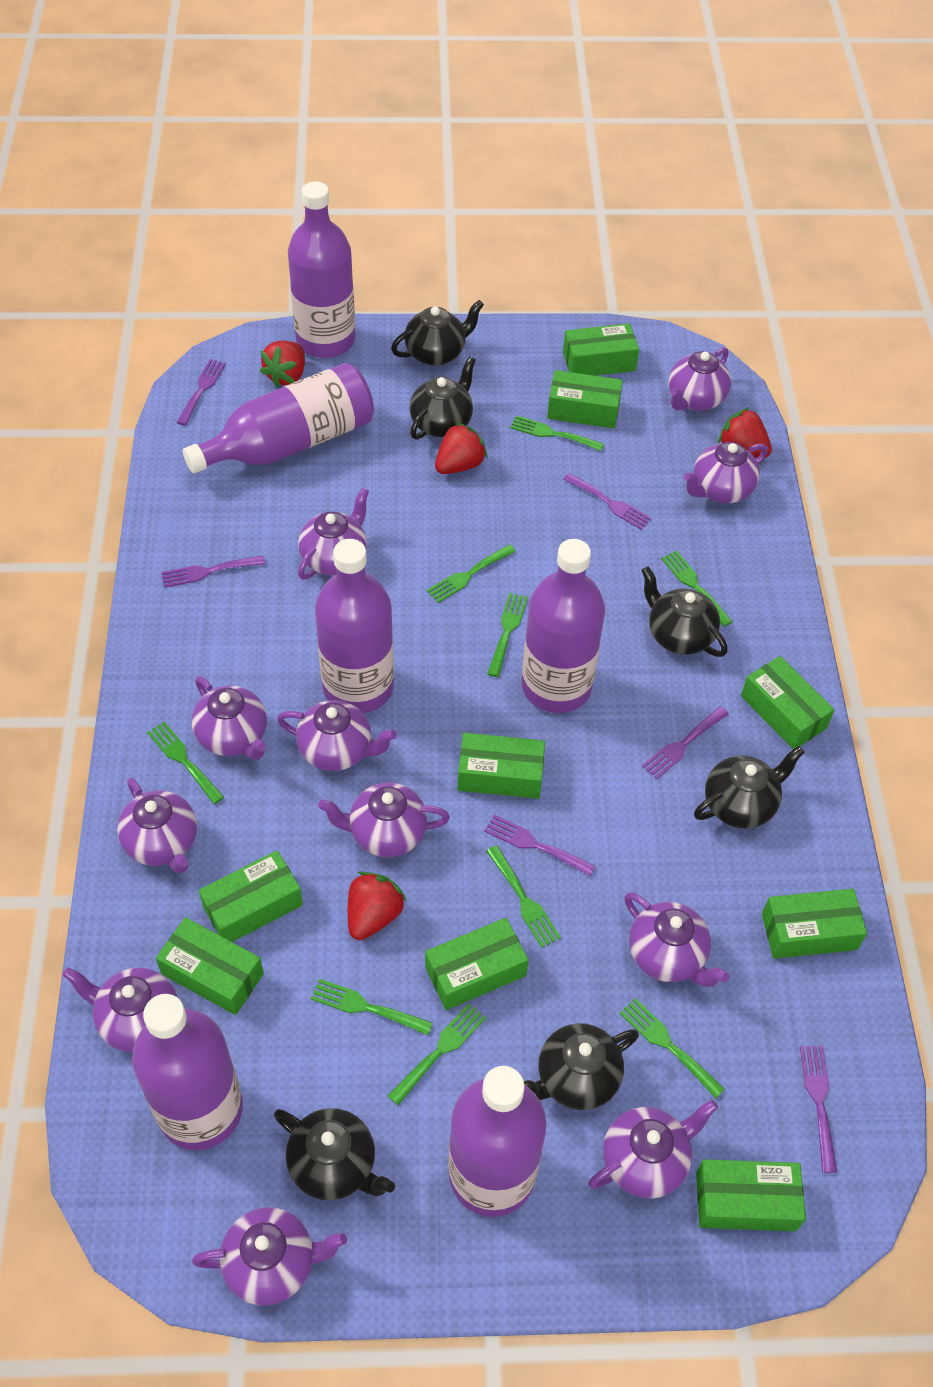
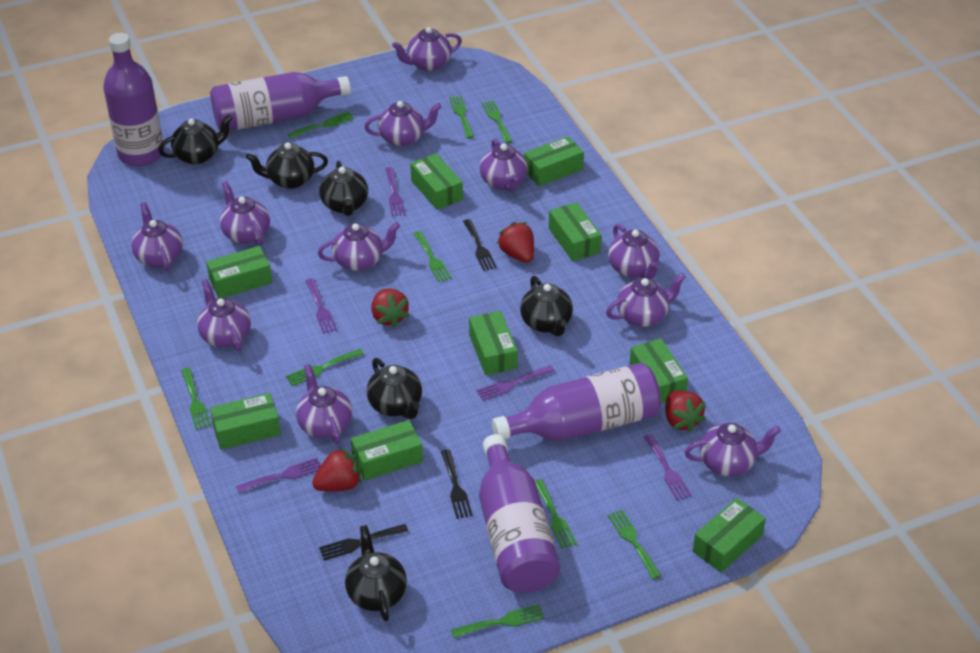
black fork: 0 -> 3
purple bottle: 6 -> 4
purple fork: 6 -> 5

